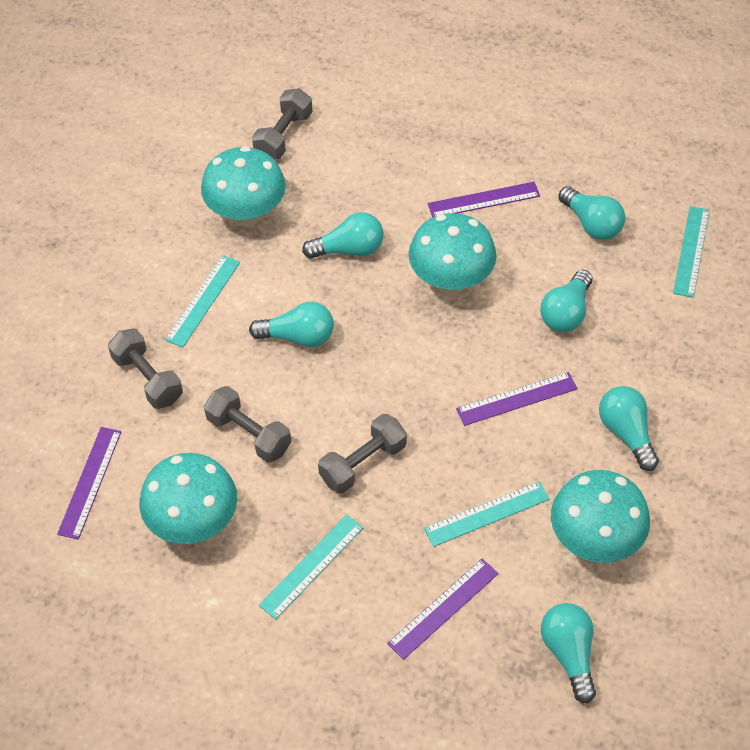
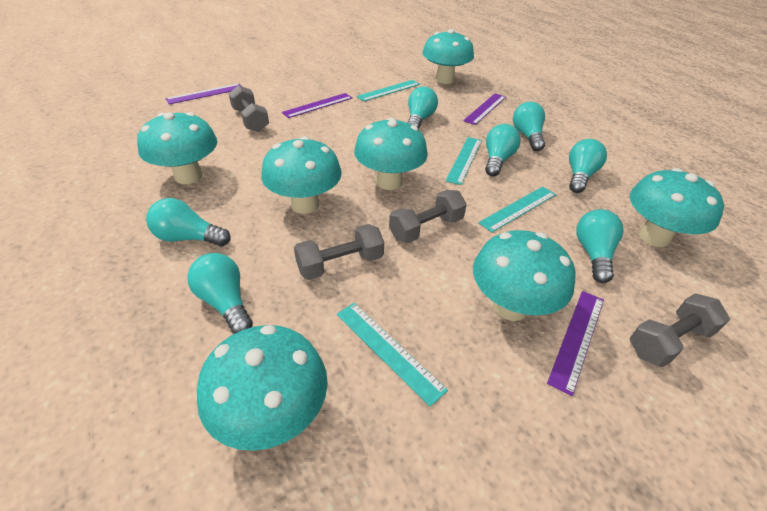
turquoise light bulb: 6 -> 7
turquoise mushroom: 4 -> 7

